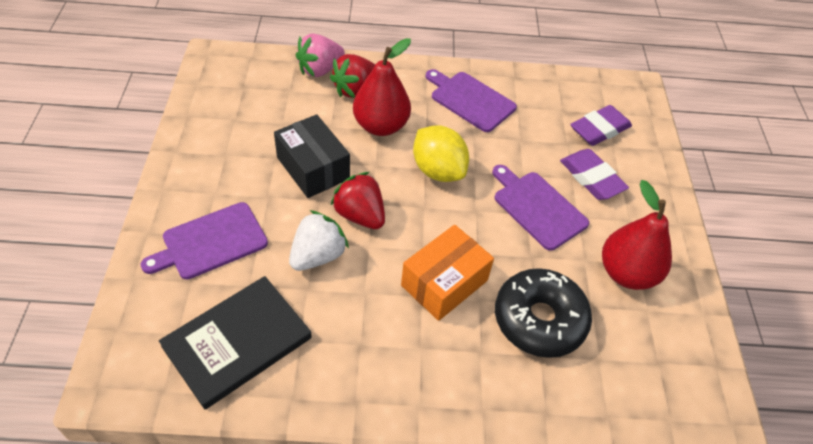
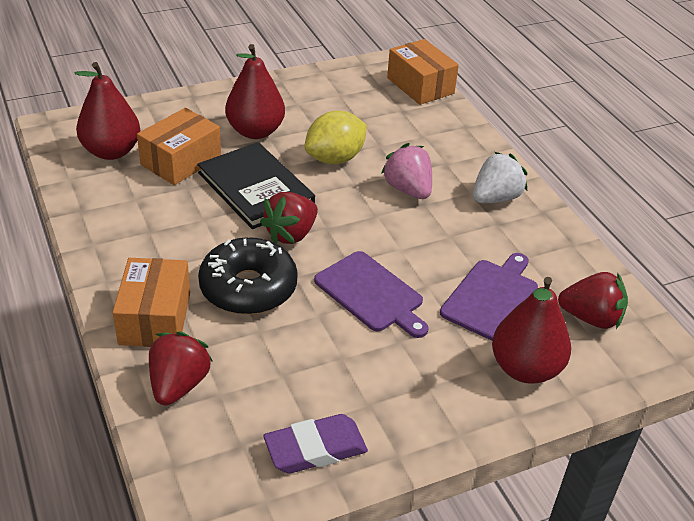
black box: 1 -> 0
orange box: 1 -> 3
purple cutting board: 3 -> 2
purple eraser: 2 -> 1
red pear: 2 -> 3
red strawberry: 2 -> 3

